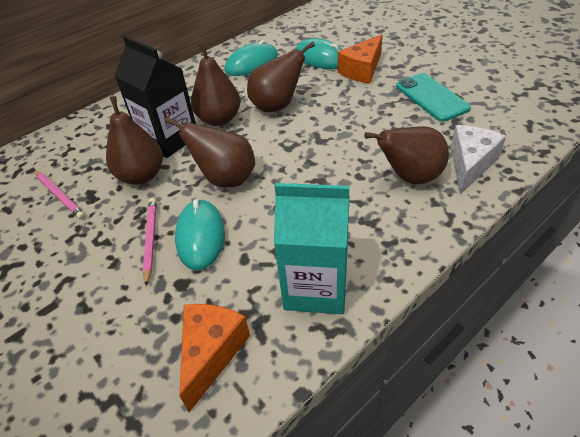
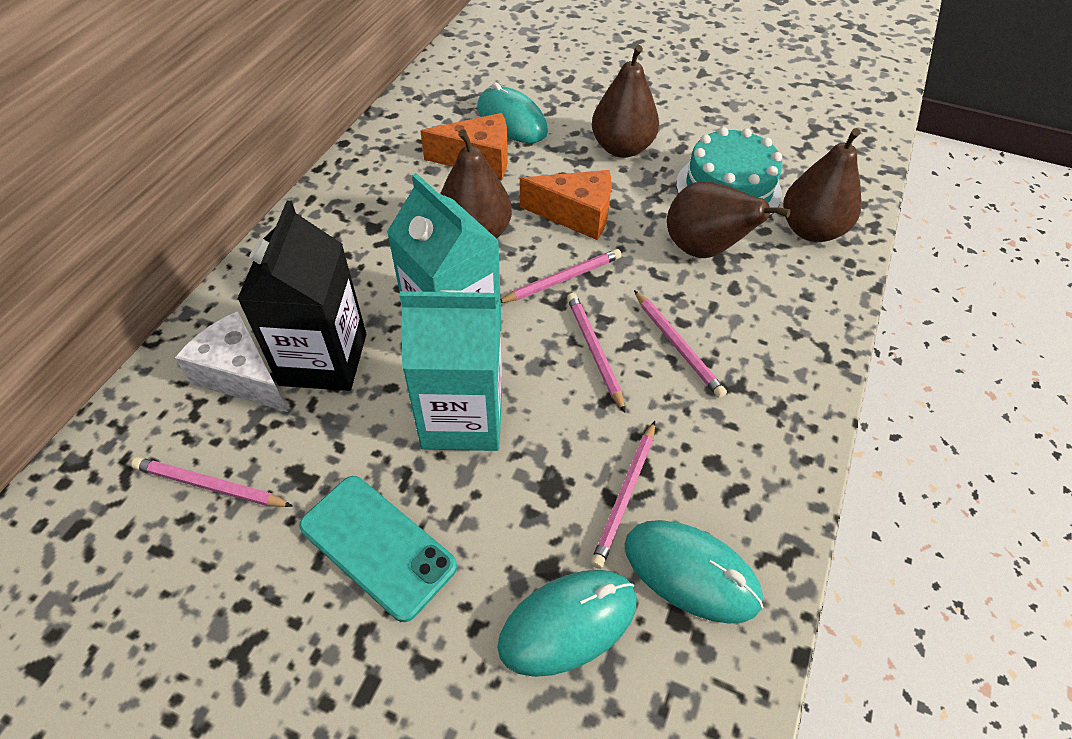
brown pear: 5 -> 4
pink pencil: 2 -> 5
turquoise cake: 0 -> 1
turquoise carton: 1 -> 2

